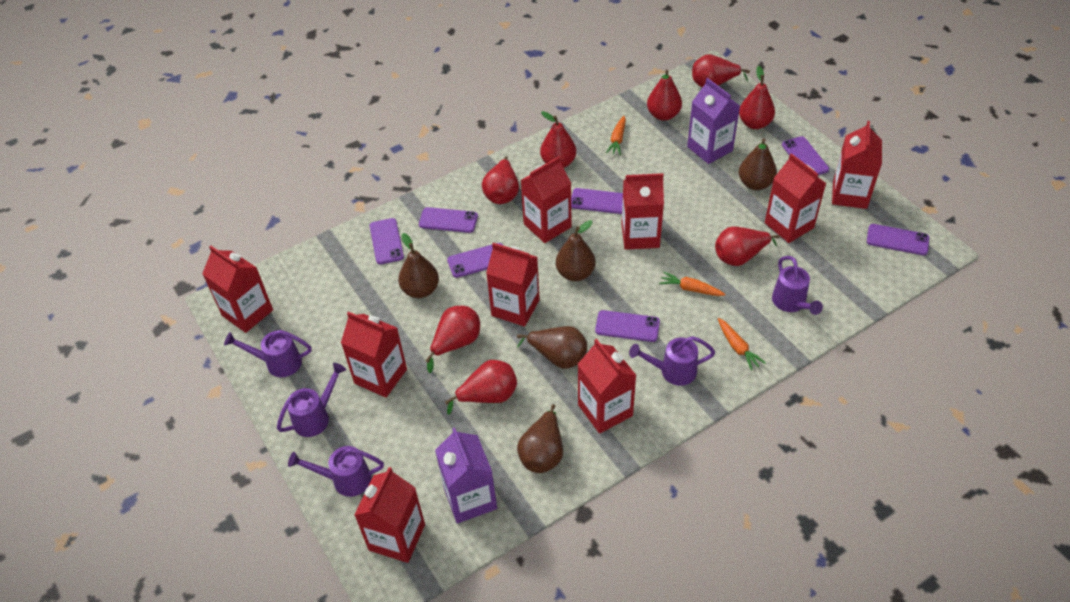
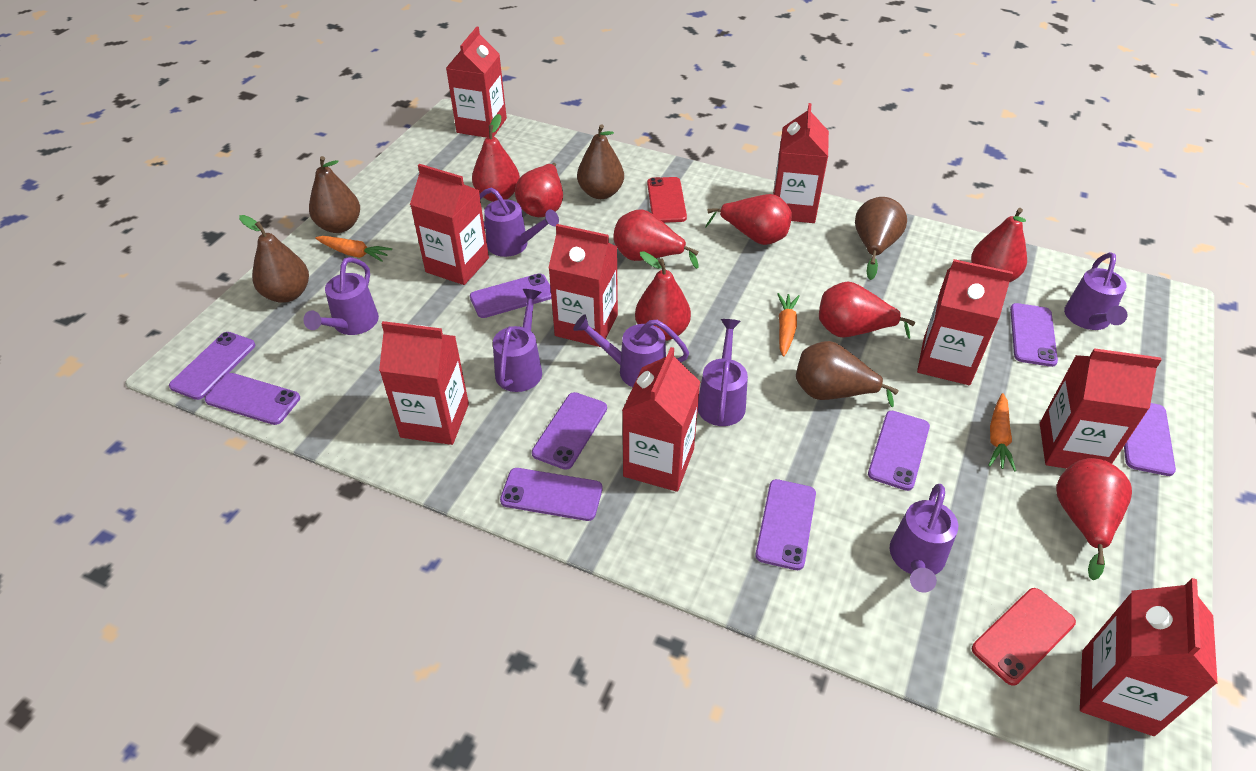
purple carton: 2 -> 0
purple phone: 7 -> 9
purple watering can: 5 -> 7
red phone: 0 -> 2

